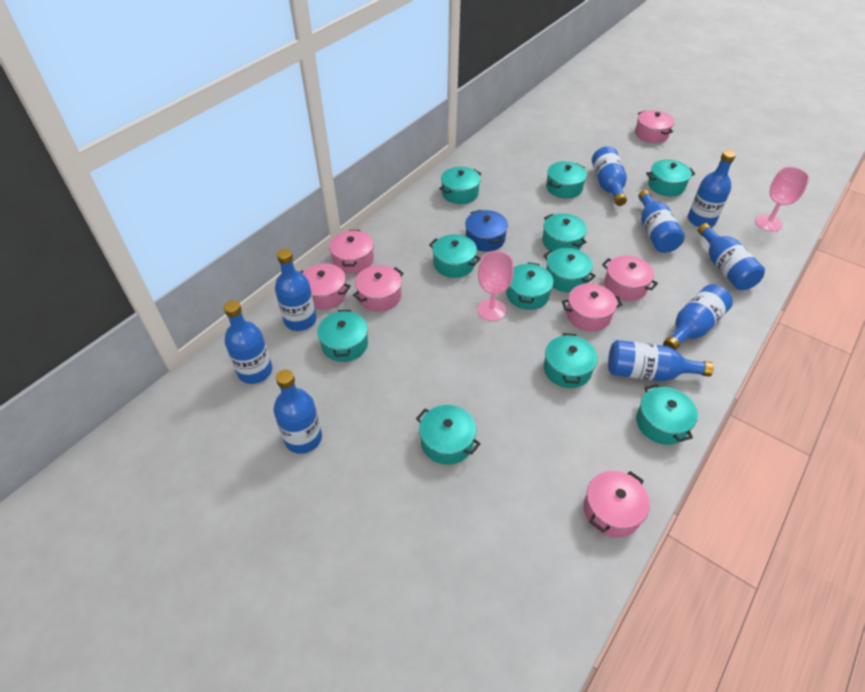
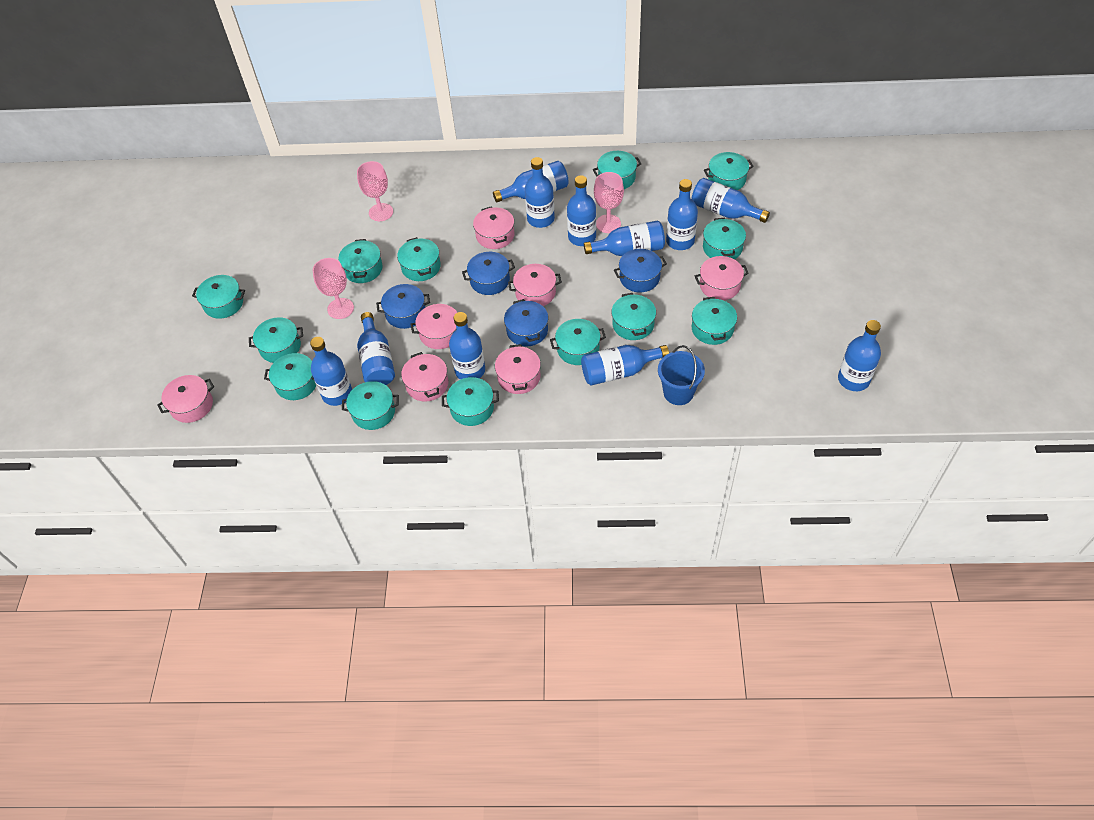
blue bottle: 9 -> 11
blue bucket: 0 -> 1
blue pot: 1 -> 4
pink goblet: 2 -> 3
turquoise pot: 11 -> 13

